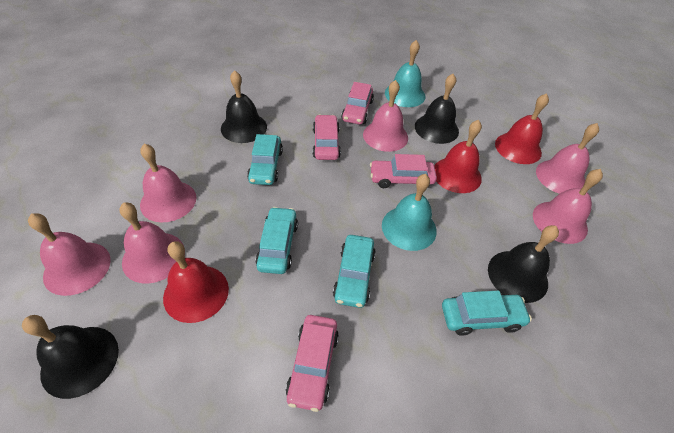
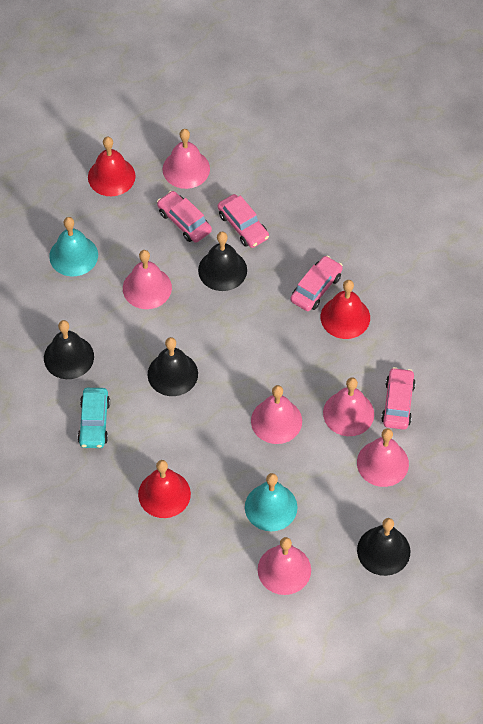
turquoise car: 4 -> 1

